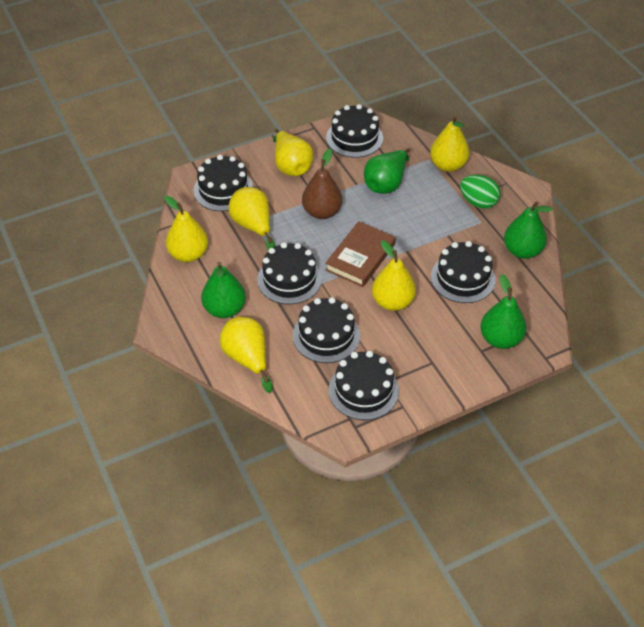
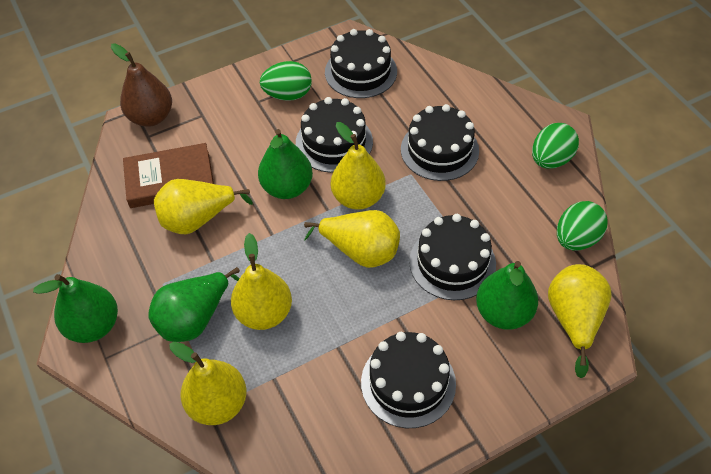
black cake: 6 -> 5
green egg: 1 -> 3

